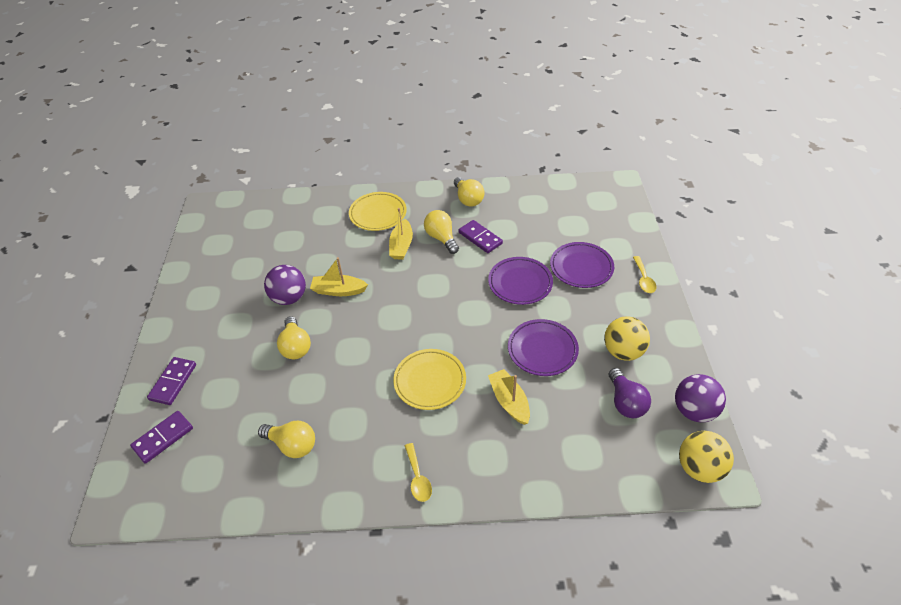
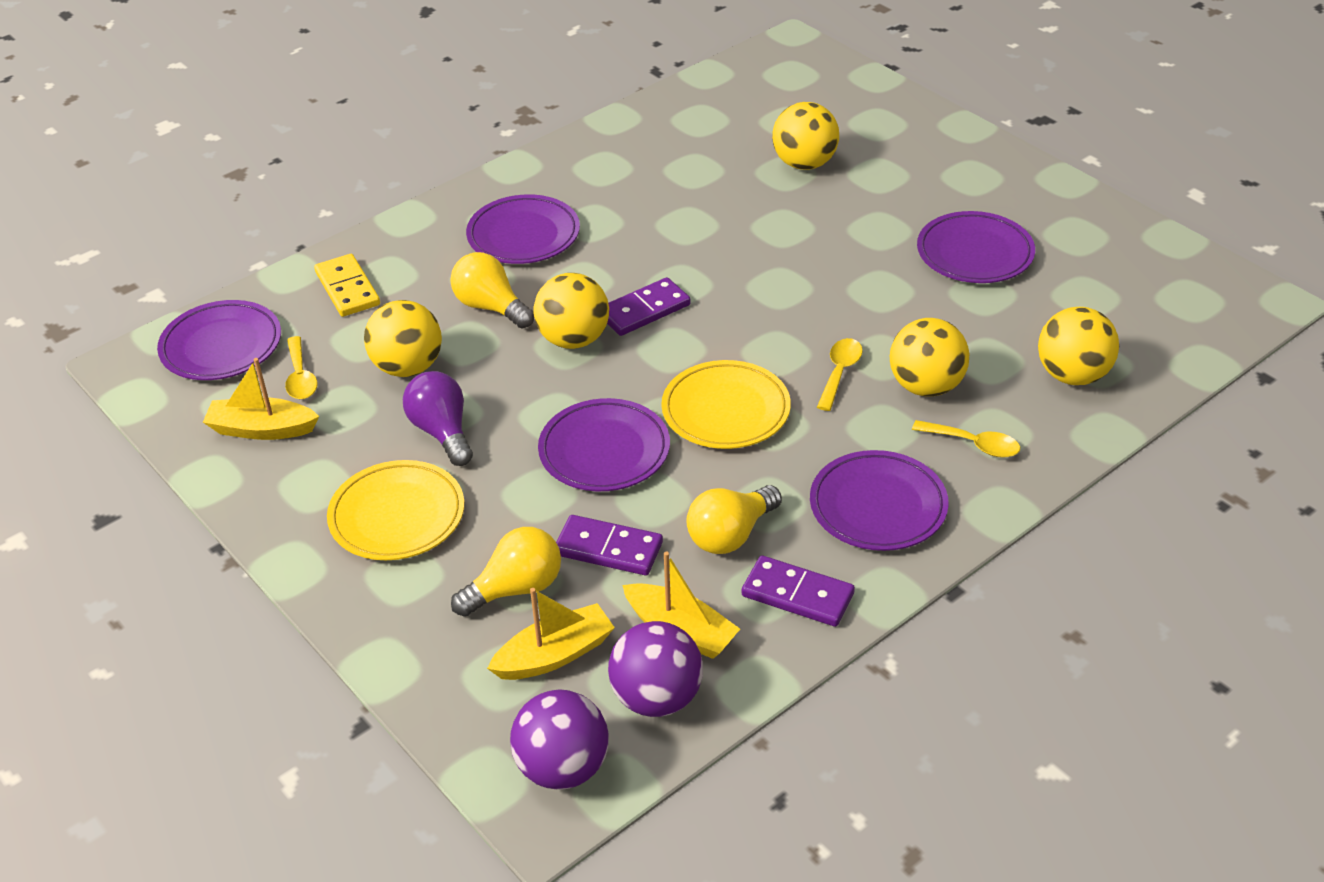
purple plate: 3 -> 5
yellow ball: 2 -> 5
yellow domino: 0 -> 1
yellow light bulb: 4 -> 3
yellow spoon: 2 -> 3

